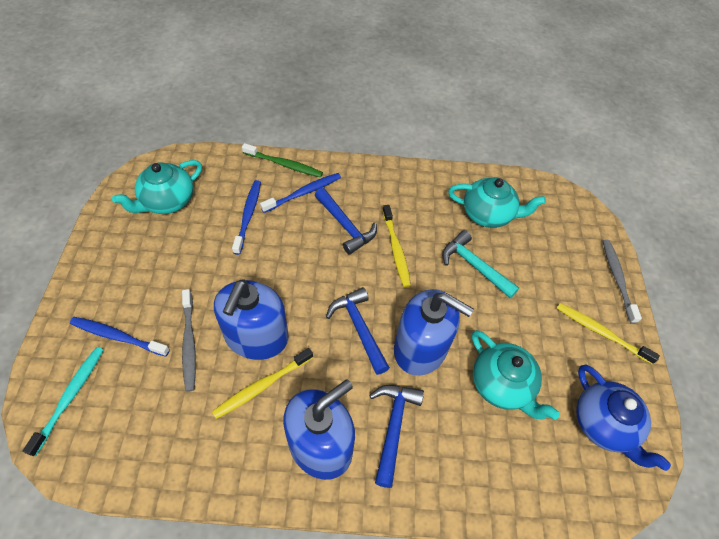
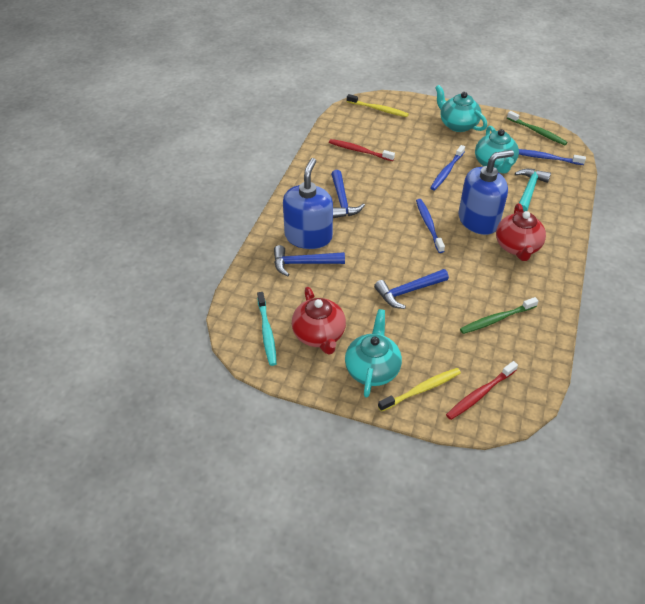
blue soap dispenser: 3 -> 2
blue teapot: 1 -> 0
green toothbrush: 1 -> 2
grey toothbrush: 2 -> 0
red teapot: 0 -> 2
red toothbrush: 0 -> 2
yellow toothbrush: 3 -> 2

